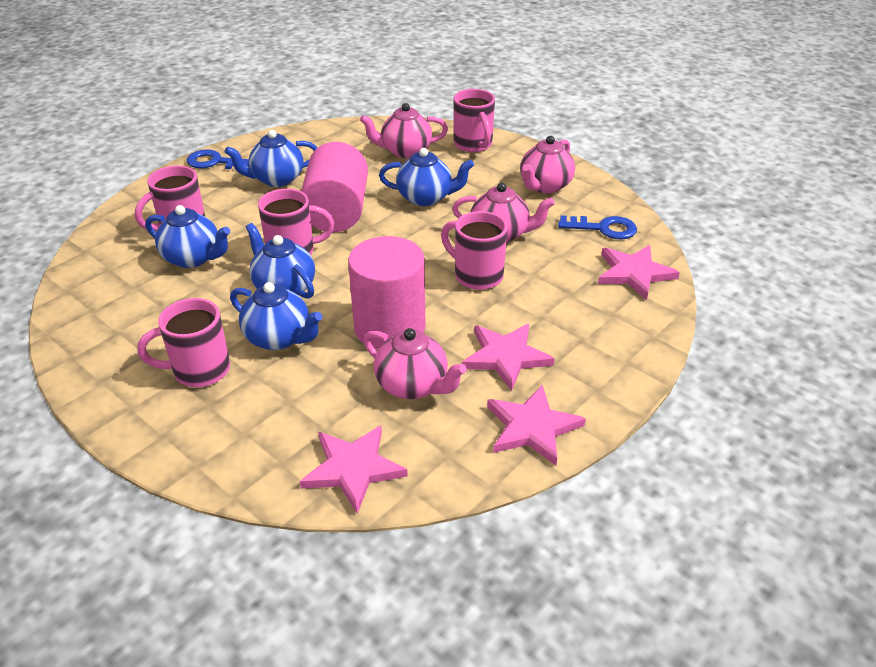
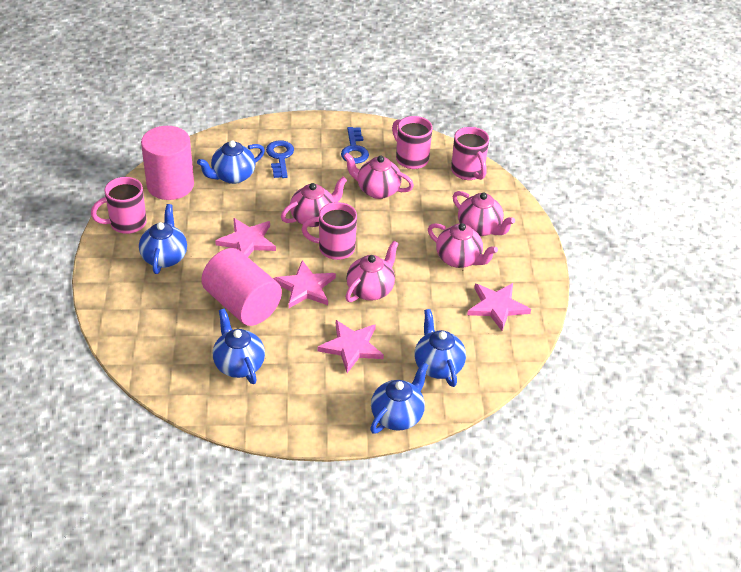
pink mug: 5 -> 4
pink teapot: 4 -> 5

